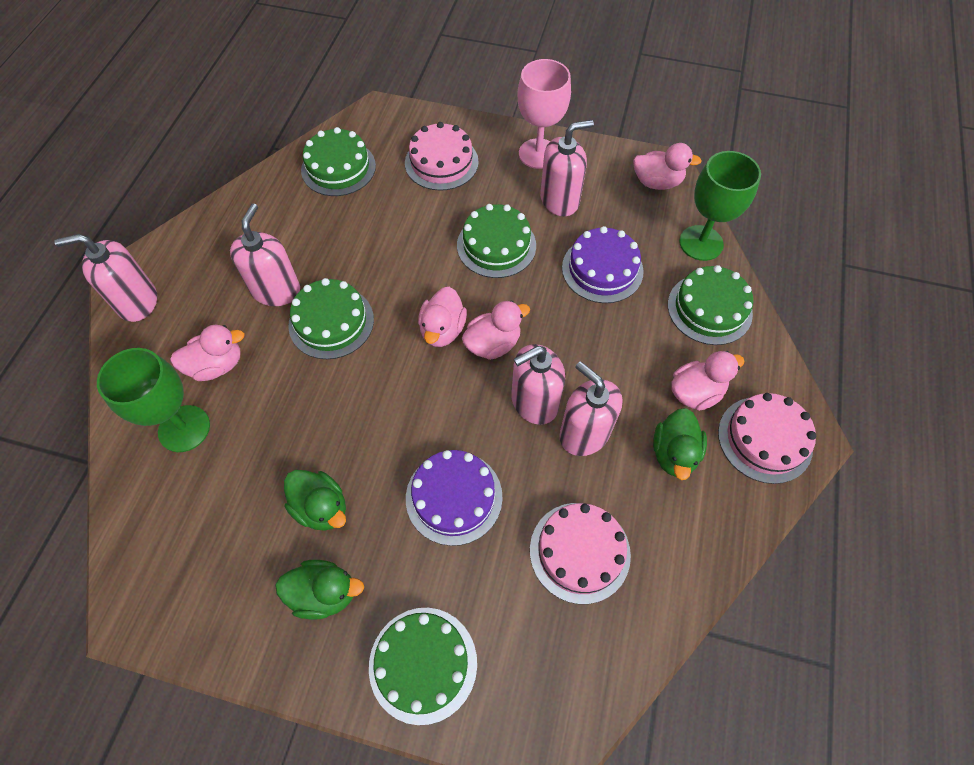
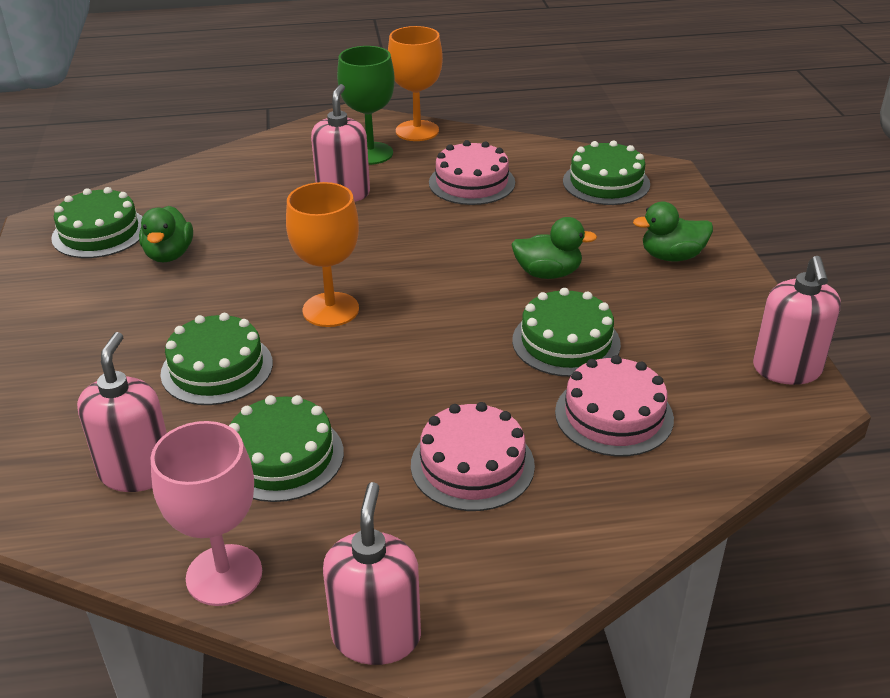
green goblet: 2 -> 1
orange goblet: 0 -> 2
pink duck: 5 -> 0
pink soap dispenser: 5 -> 4
purple cake: 2 -> 0

